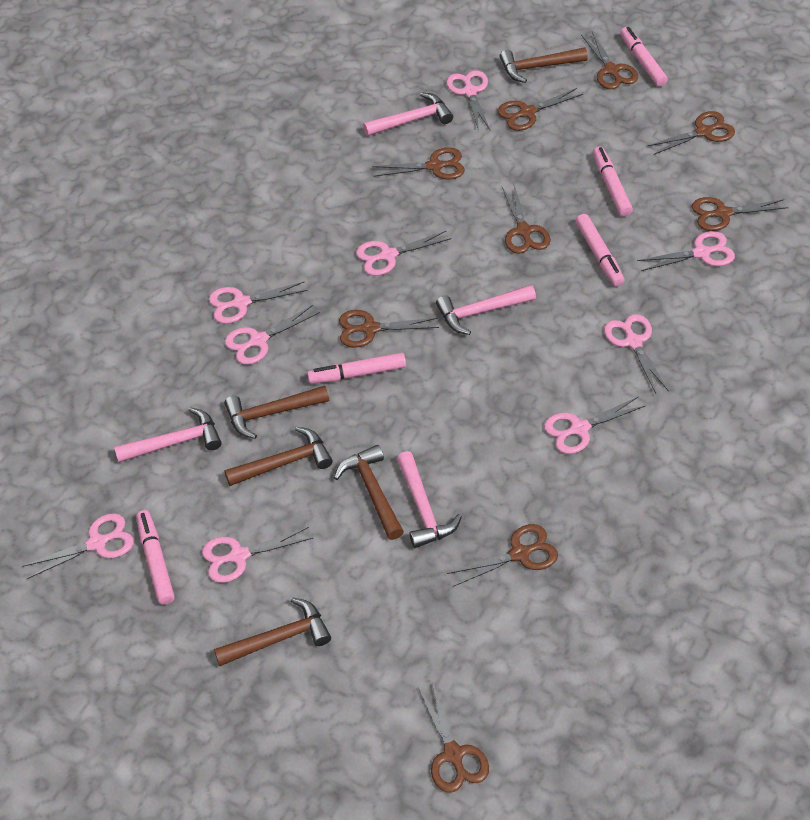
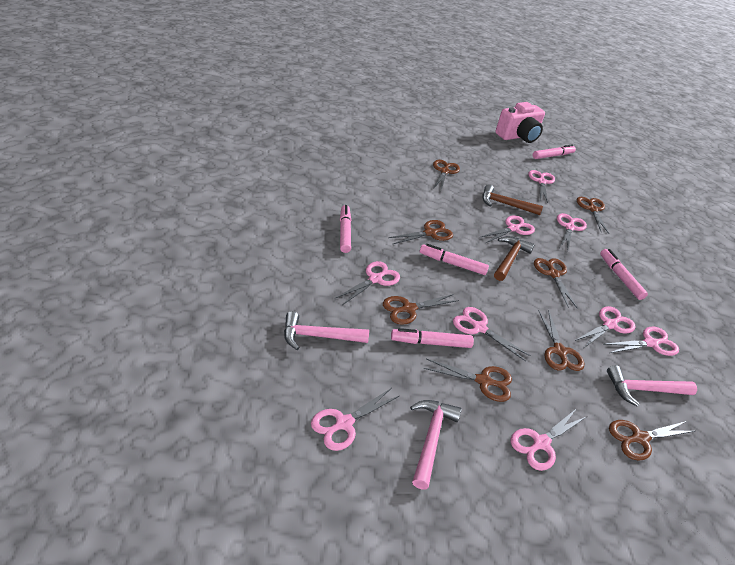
brown hammer: 5 -> 2
brown scissors: 9 -> 8
pink camera: 0 -> 1
pink hammer: 4 -> 3

